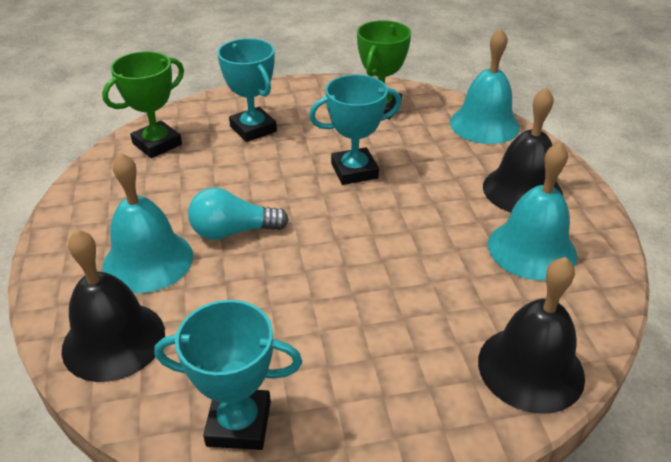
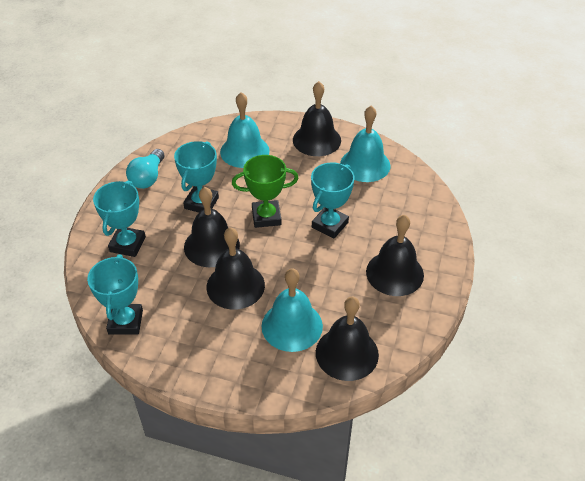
black bell: 3 -> 5
green trophy: 2 -> 1
turquoise trophy: 3 -> 4

